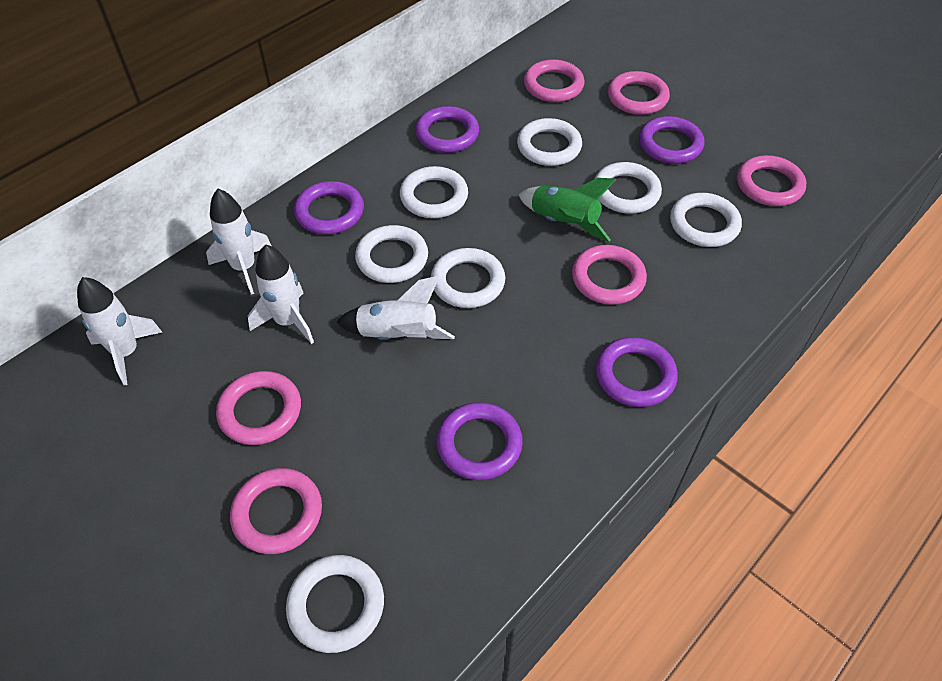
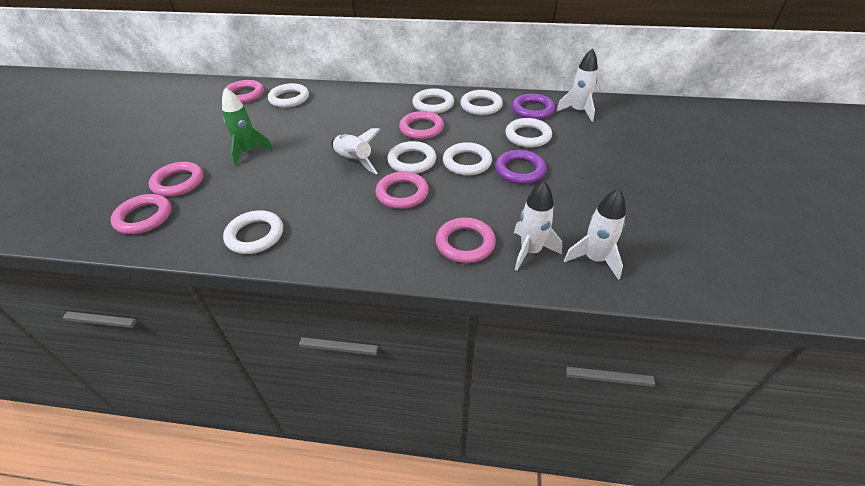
purple ring: 5 -> 2

